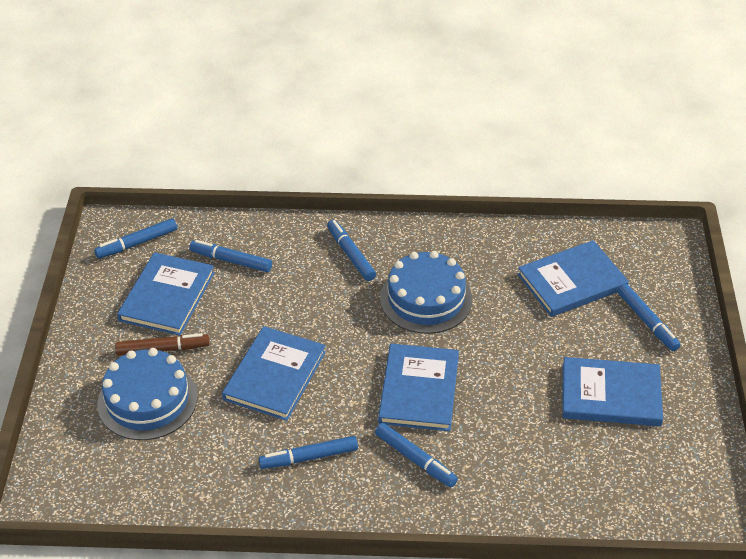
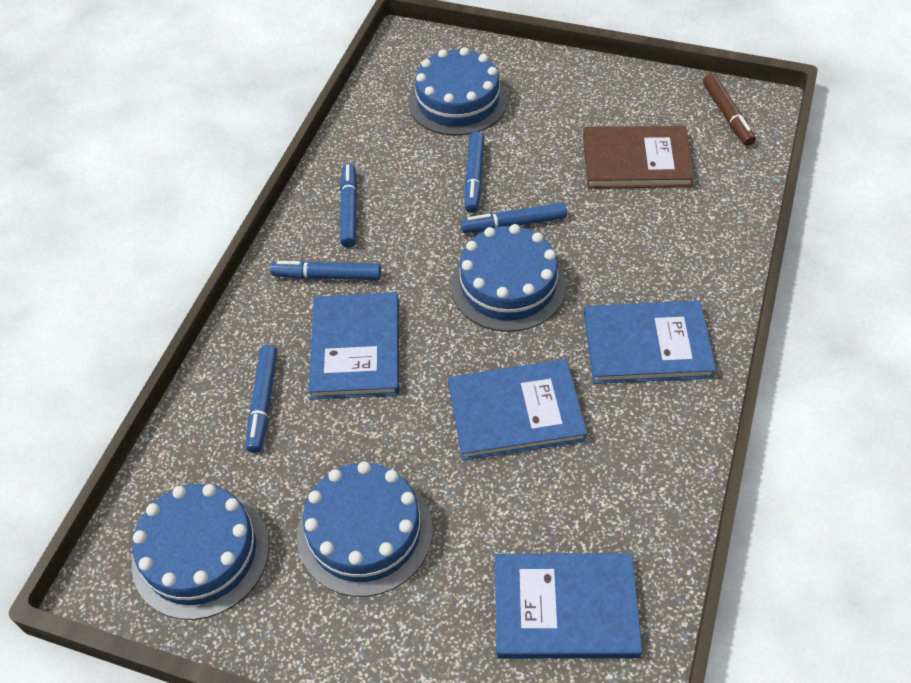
blue book: 5 -> 4
blue cake: 2 -> 4
blue marker: 6 -> 5
brown book: 0 -> 1

